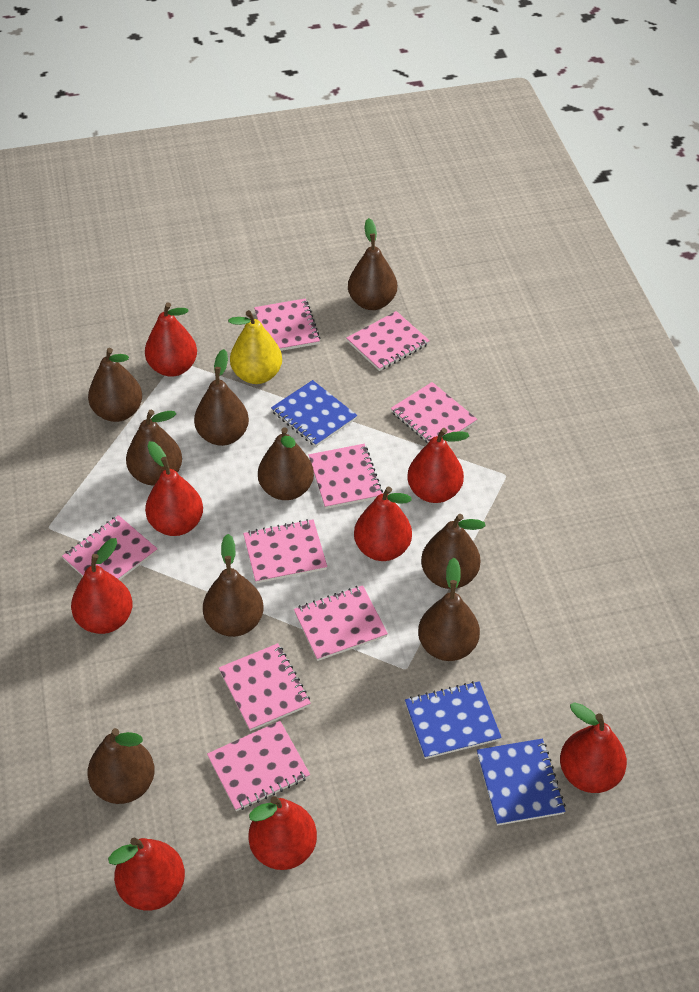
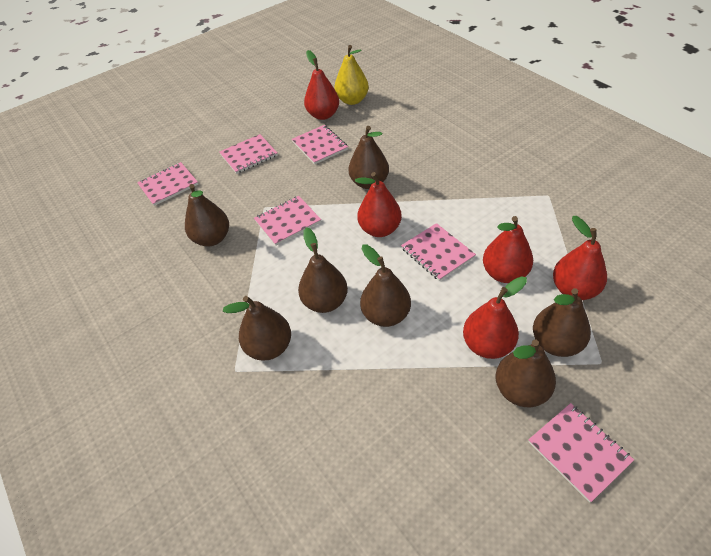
blue notebook: 3 -> 0
brown pear: 9 -> 7
pink notebook: 9 -> 6
red pear: 8 -> 5

